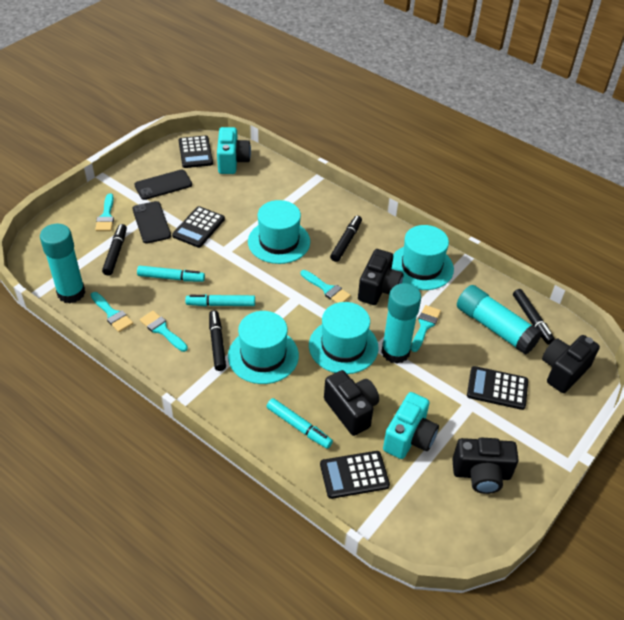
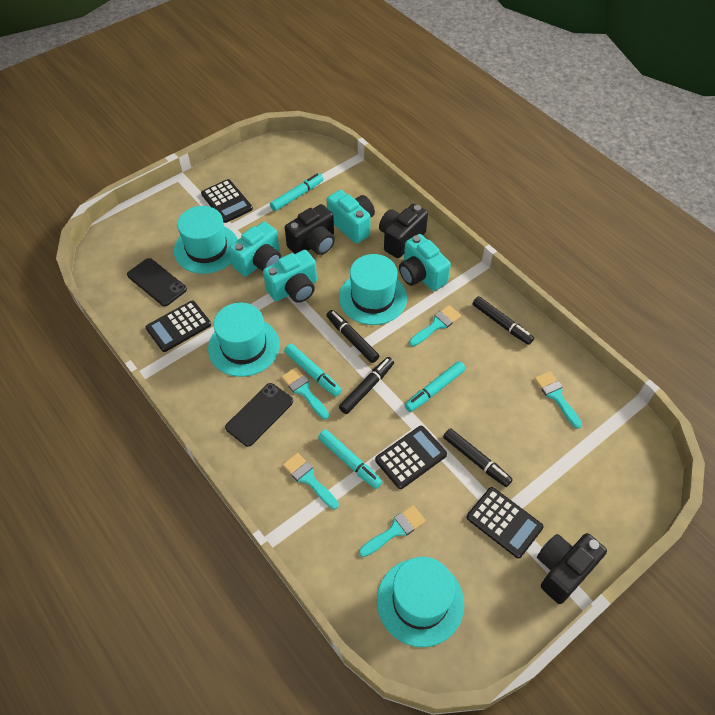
black camera: 4 -> 3
turquoise camera: 2 -> 4
turquoise glue stick: 3 -> 0
turquoise marker: 3 -> 4

